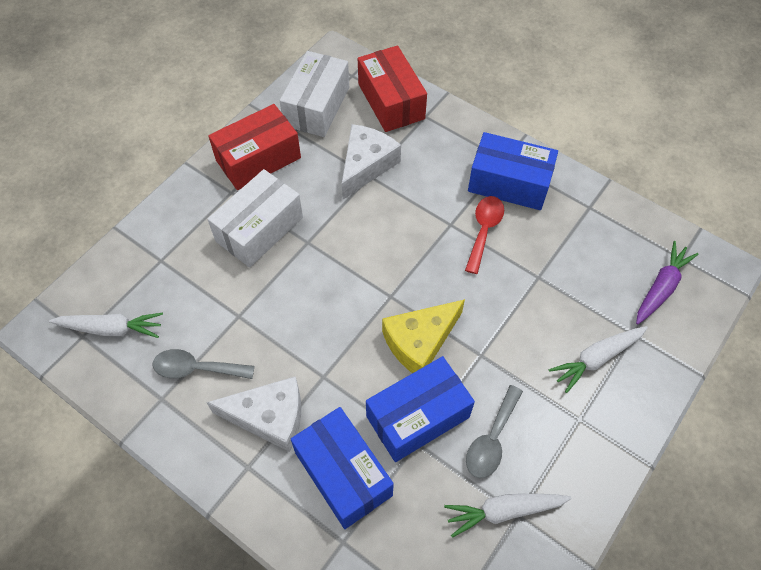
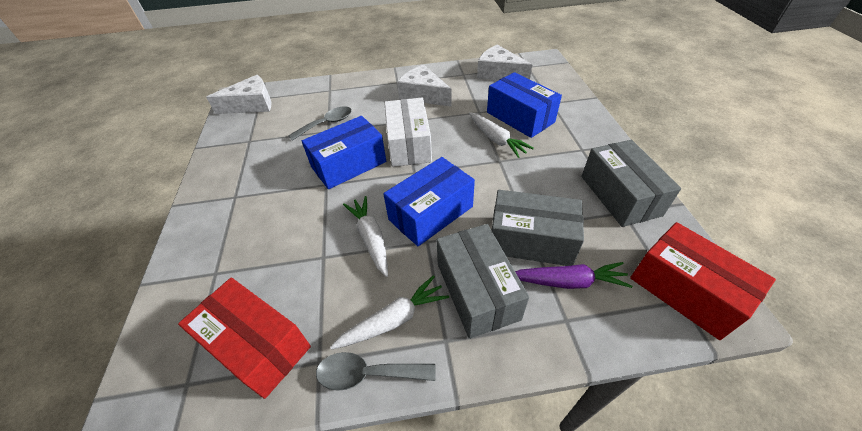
grey box: 0 -> 3
red spoon: 1 -> 0
white box: 2 -> 1
white cheese: 2 -> 3
yellow cheese: 1 -> 0

